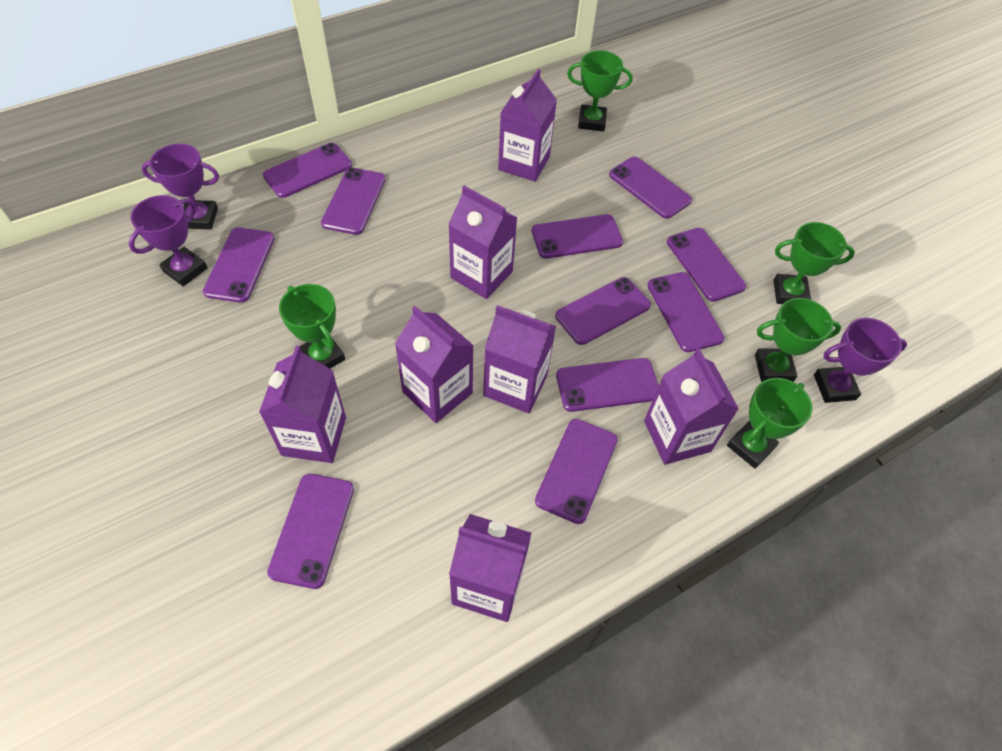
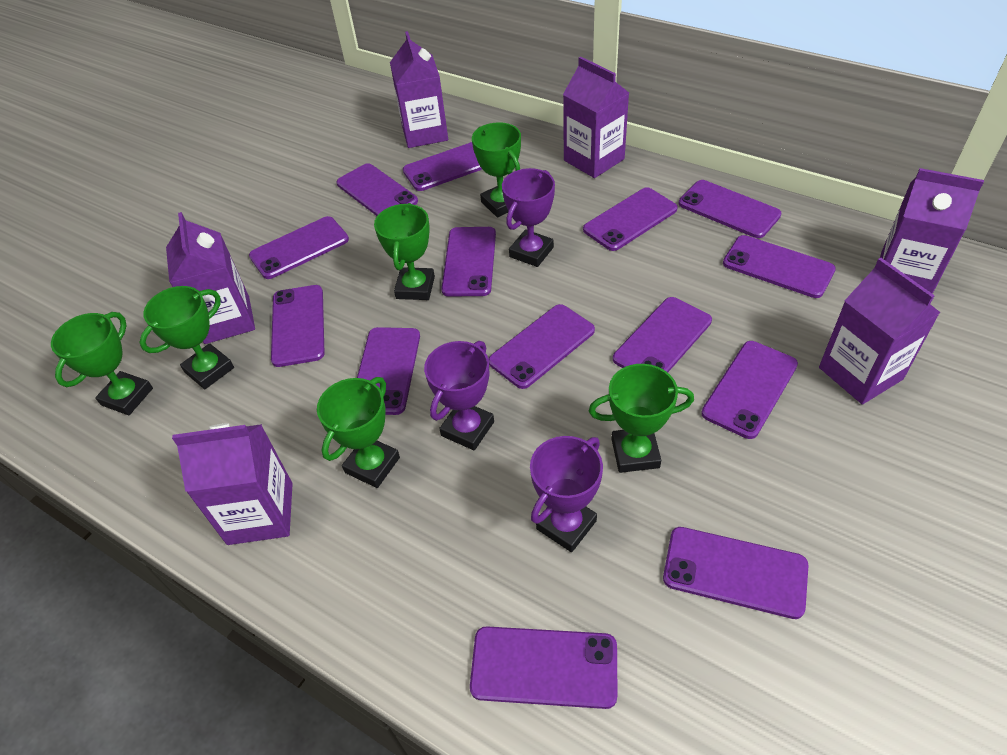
green trophy: 5 -> 6
purple carton: 7 -> 6
purple phone: 11 -> 14

